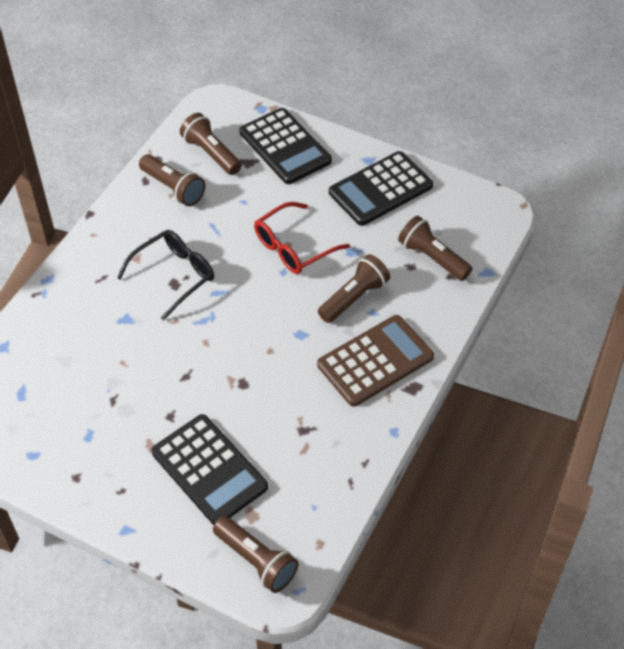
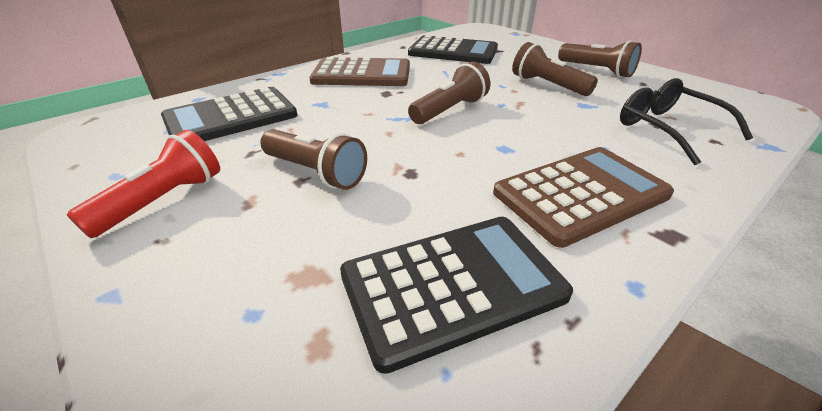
brown calculator: 1 -> 2
brown flashlight: 5 -> 4
red flashlight: 0 -> 1
red glasses: 1 -> 0

